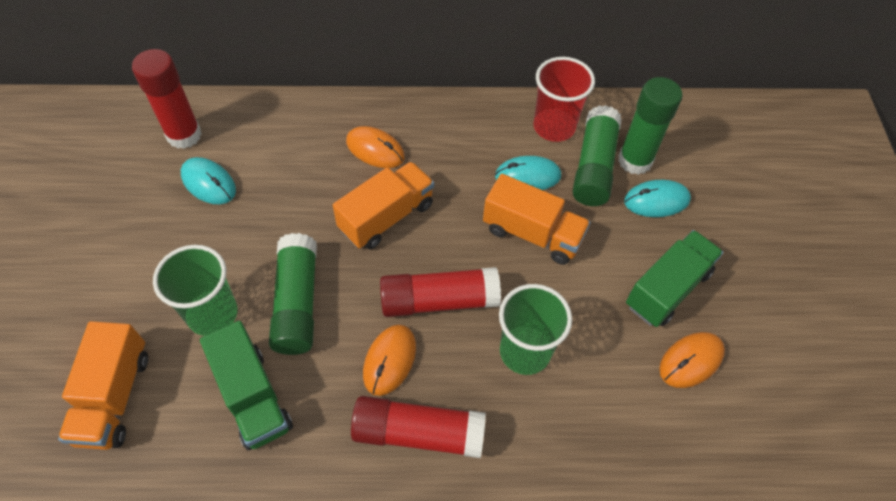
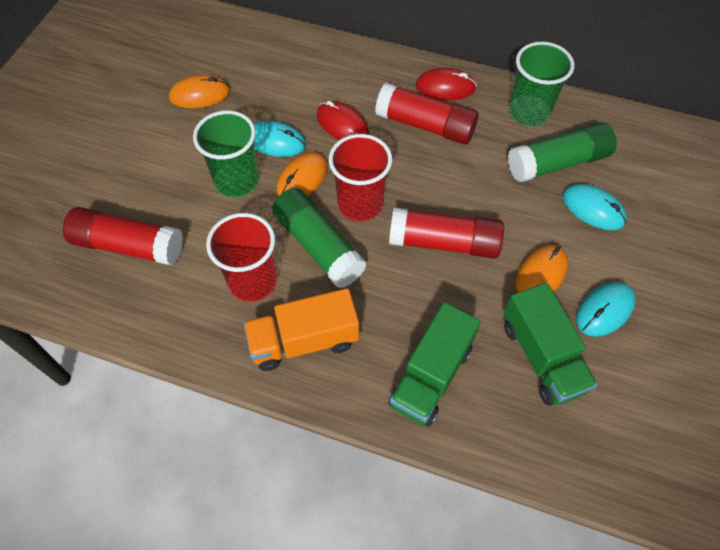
green glue stick: 3 -> 2
orange truck: 3 -> 1
red cup: 1 -> 2
red mouse: 0 -> 2

